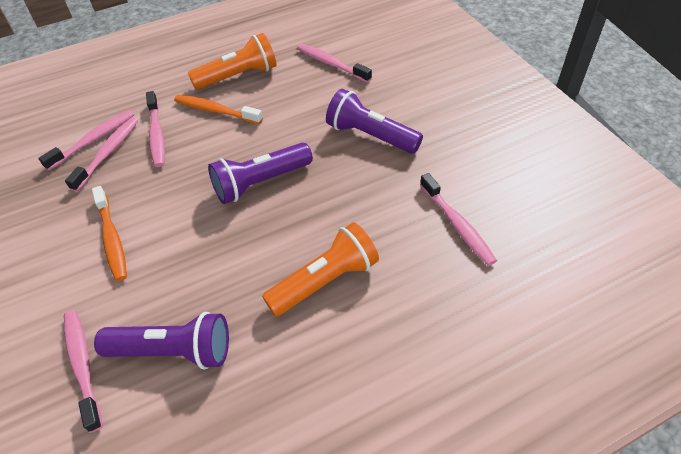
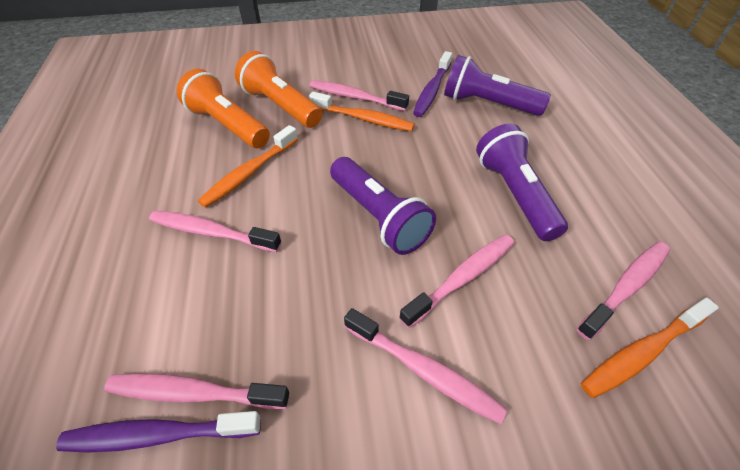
orange toothbrush: 2 -> 3
purple toothbrush: 0 -> 2

